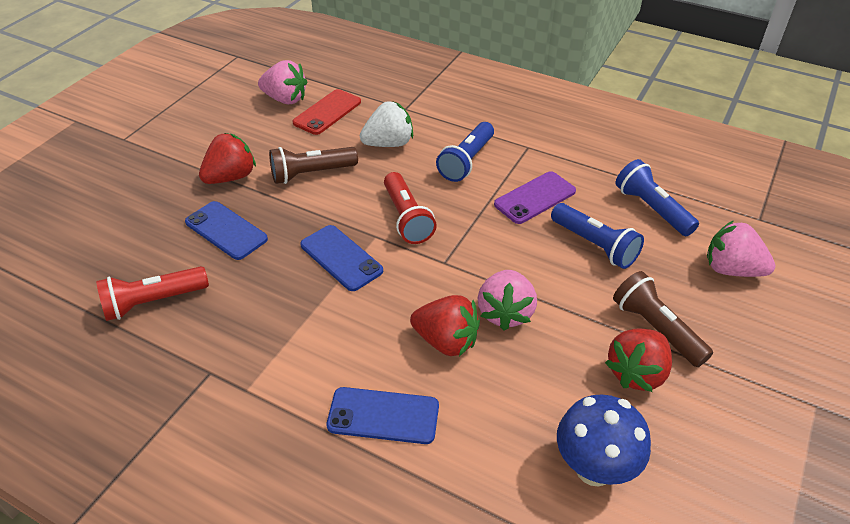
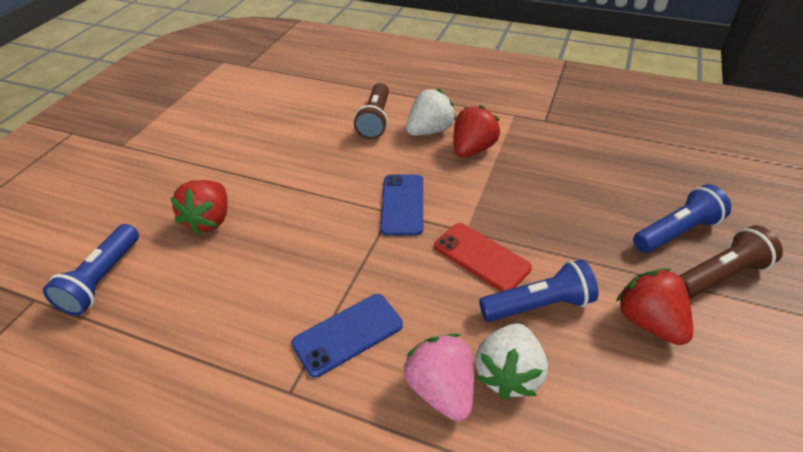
blue mushroom: 1 -> 0
blue phone: 3 -> 2
pink strawberry: 3 -> 1
purple phone: 1 -> 0
red flashlight: 2 -> 0
white strawberry: 1 -> 2

